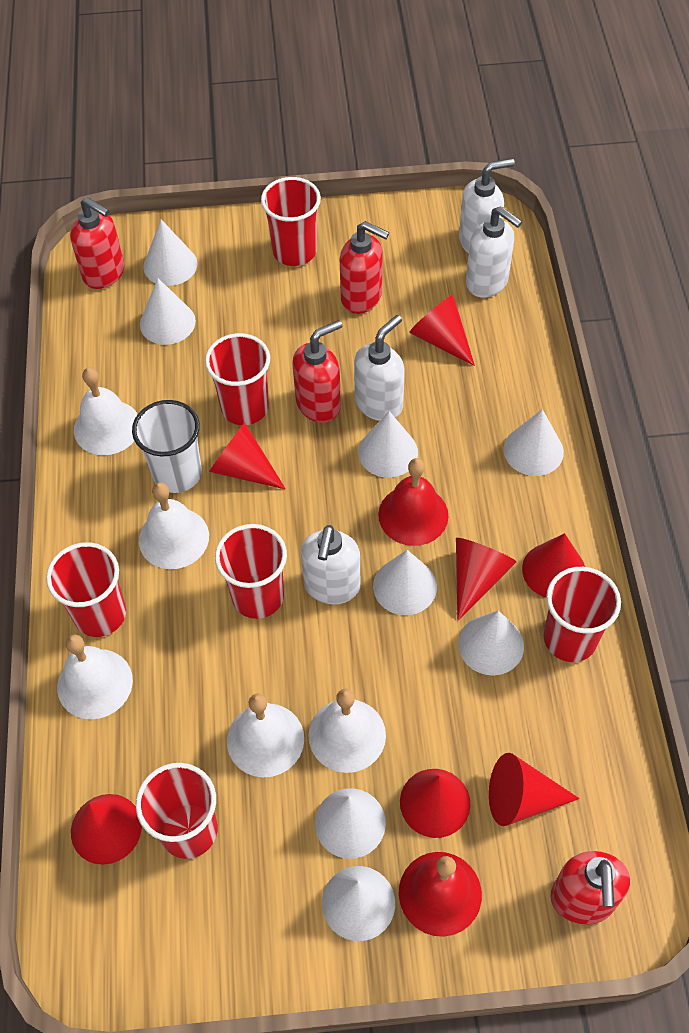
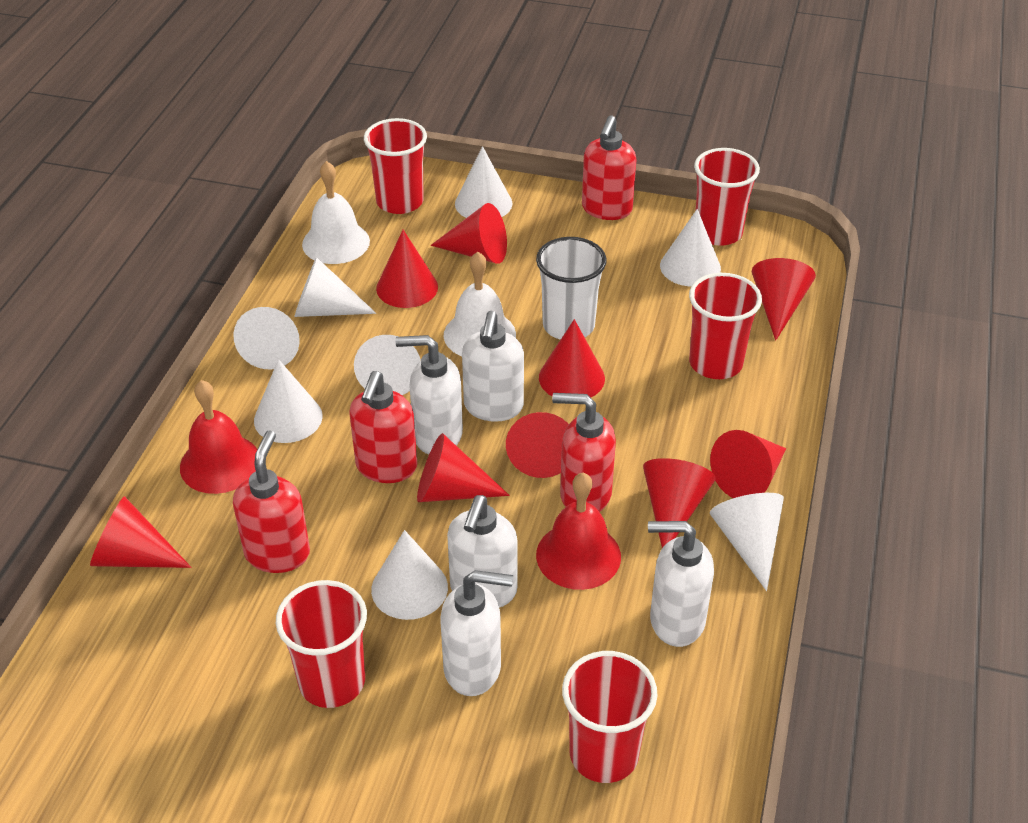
red cone: 7 -> 9
red cup: 6 -> 5
white bell: 5 -> 2
white soap dispenser: 4 -> 5

